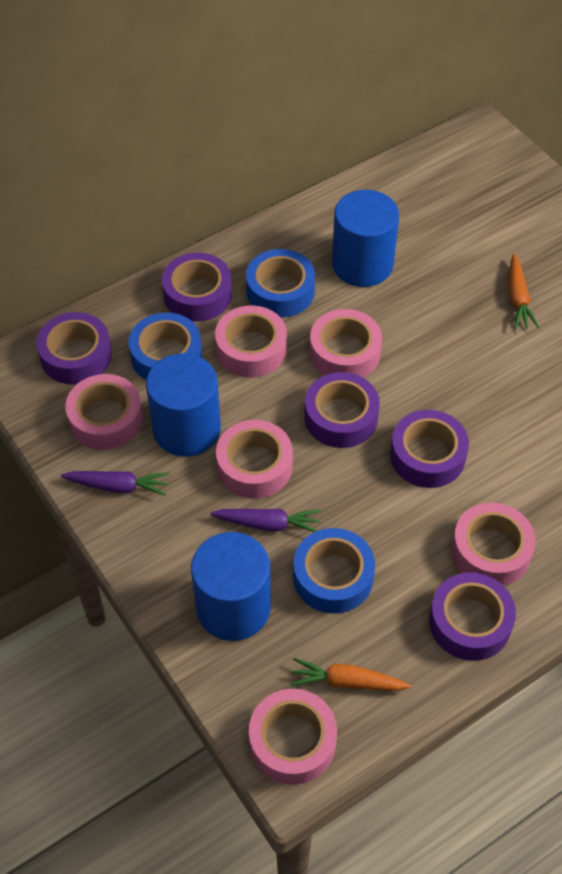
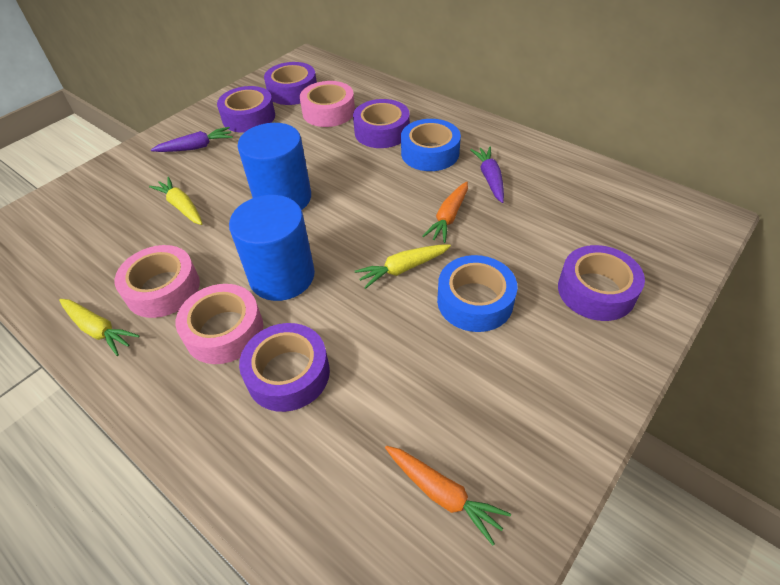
blue cylinder: 3 -> 2
blue tape: 3 -> 2
pink tape: 6 -> 3
yellow carrot: 0 -> 3

